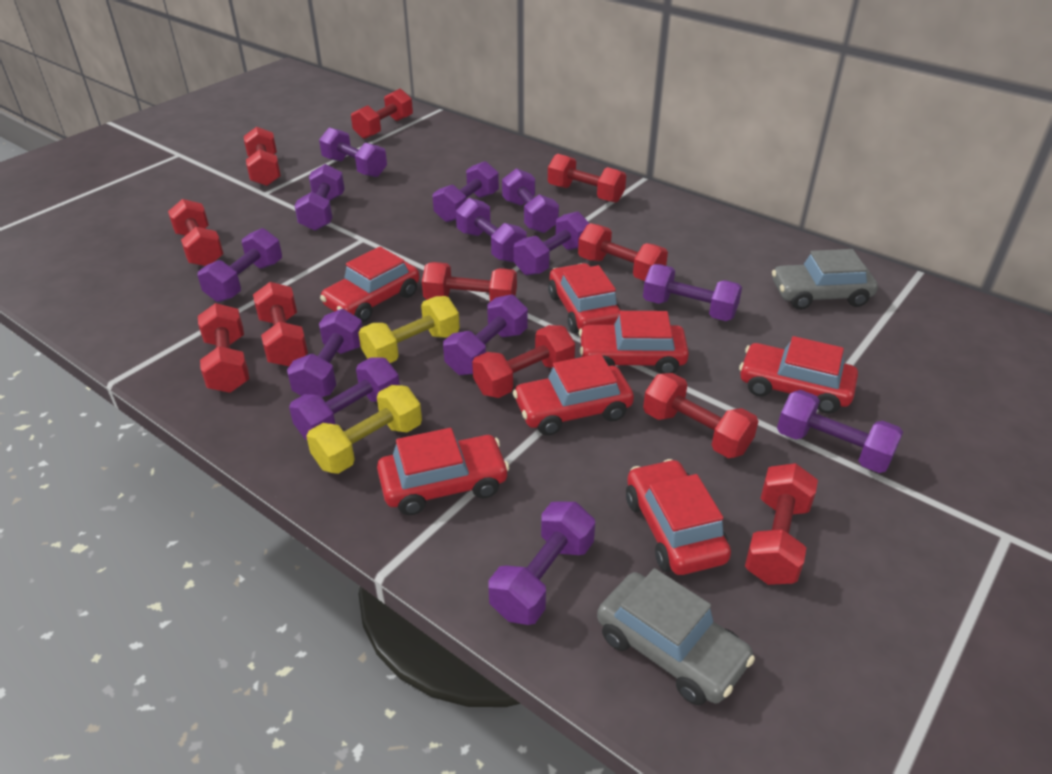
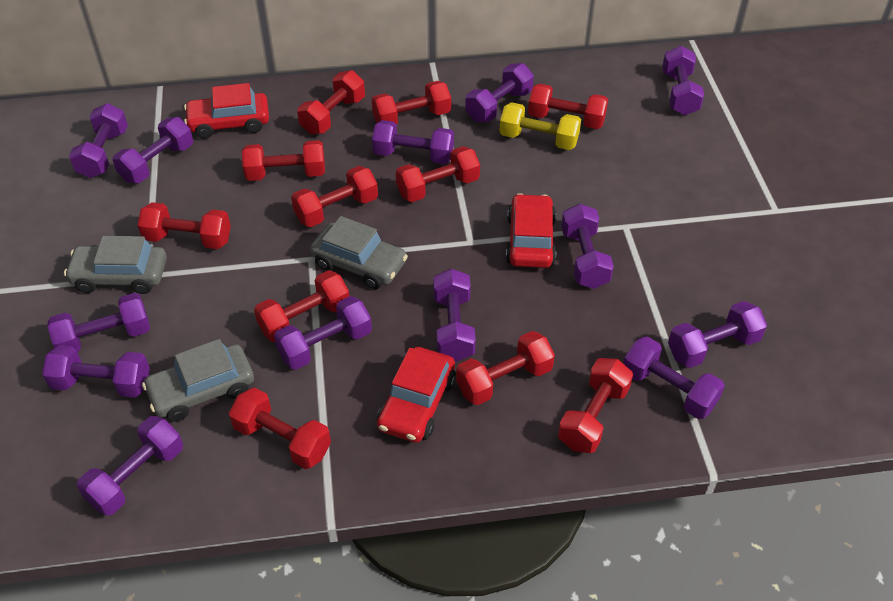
grey car: 2 -> 3
red car: 7 -> 3
yellow dumbbell: 2 -> 1

